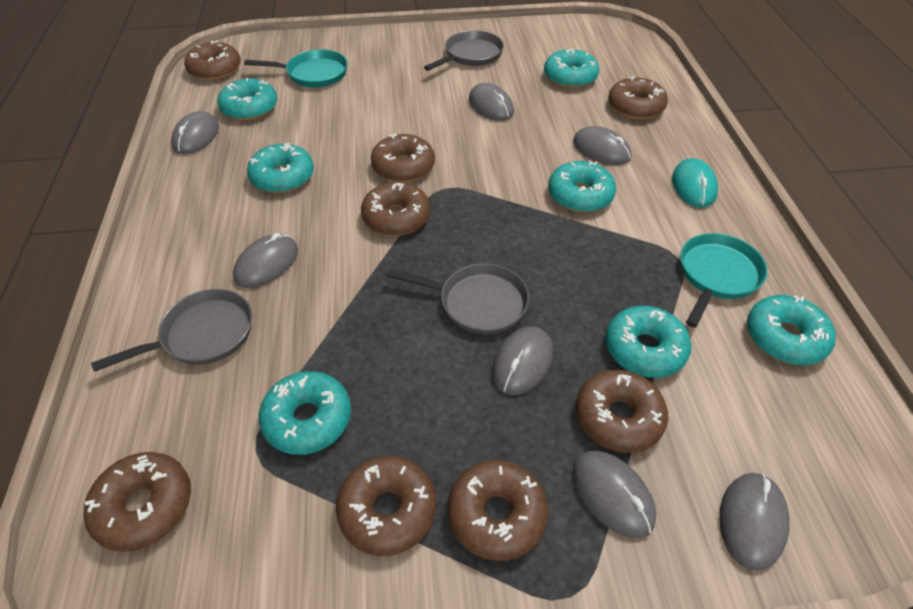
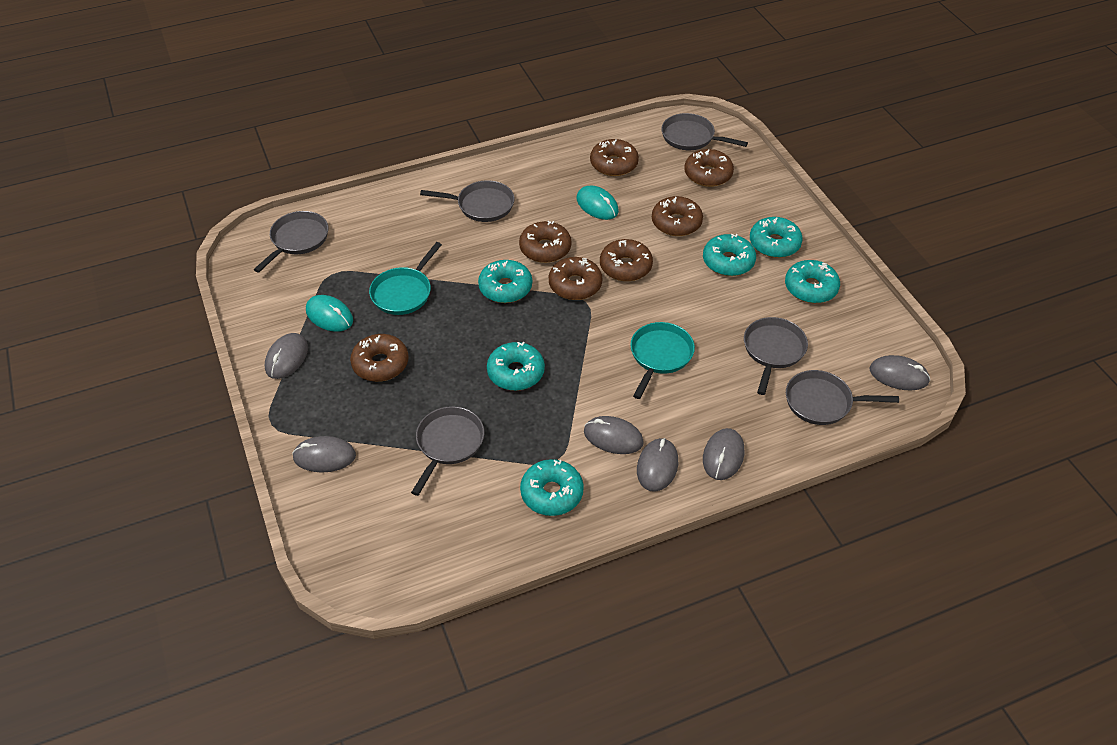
brown donut: 8 -> 7
grey mouse: 7 -> 6
grey pan: 3 -> 6
turquoise donut: 7 -> 6
turquoise mouse: 1 -> 2

